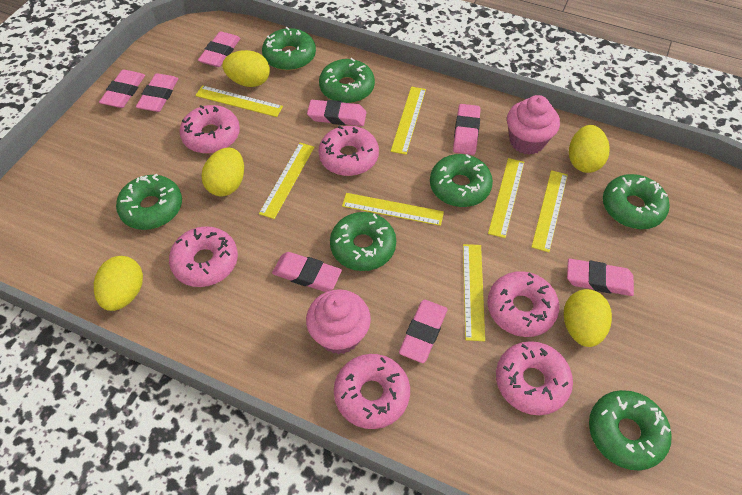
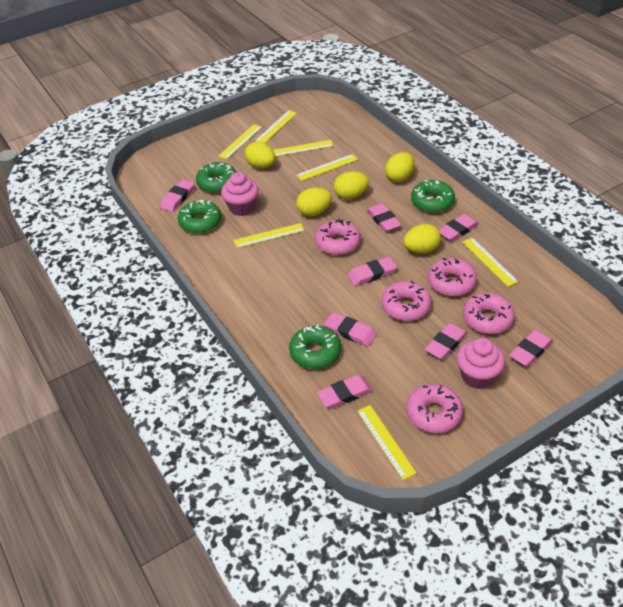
green donut: 7 -> 4
pink donut: 6 -> 5

